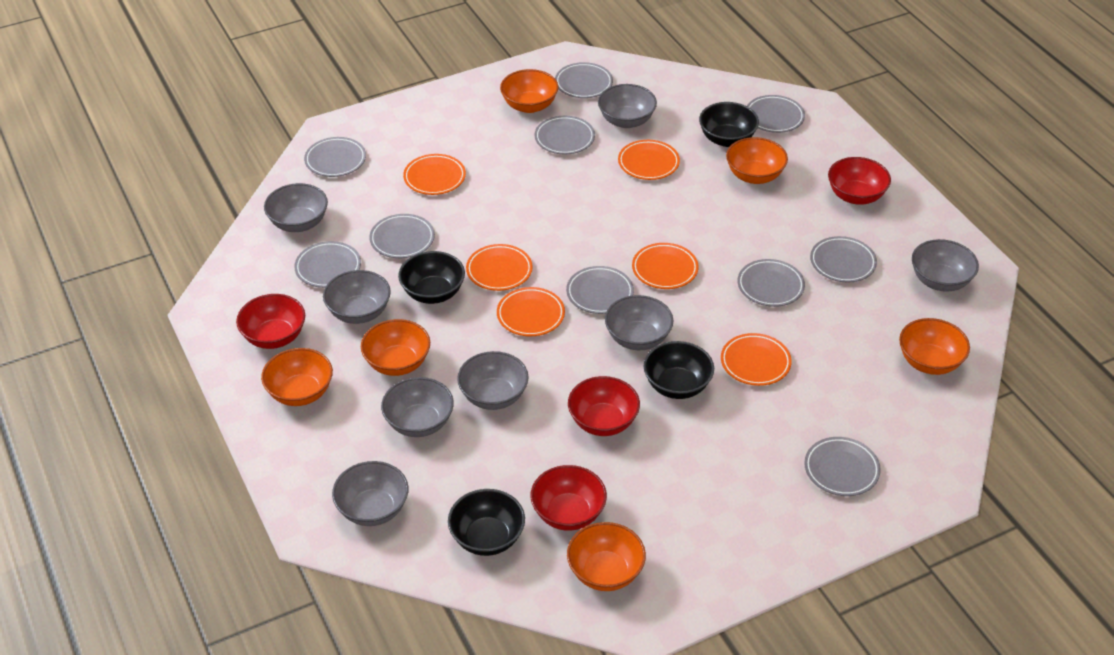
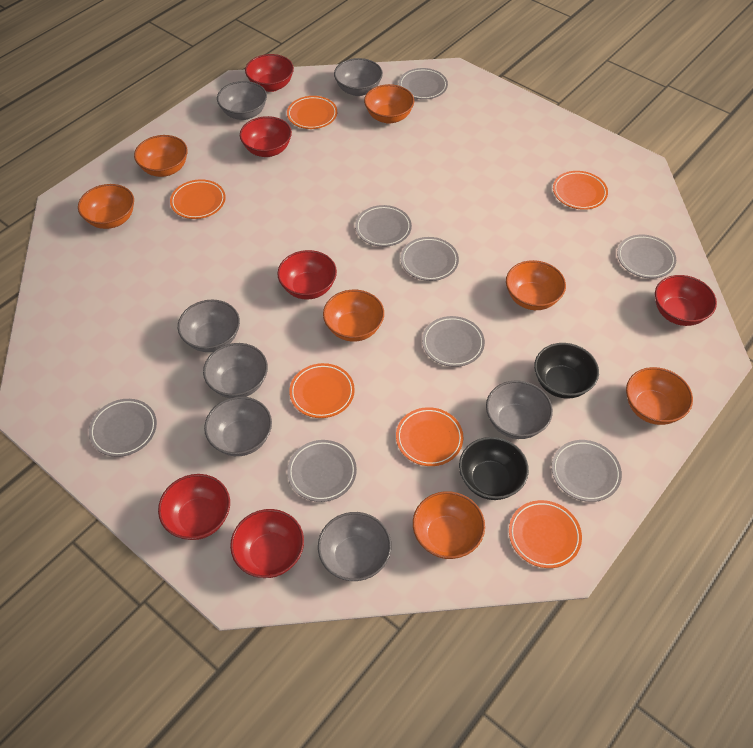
black bowl: 4 -> 2
grey bowl: 8 -> 7
grey plate: 10 -> 8
orange bowl: 6 -> 7
red bowl: 4 -> 6

